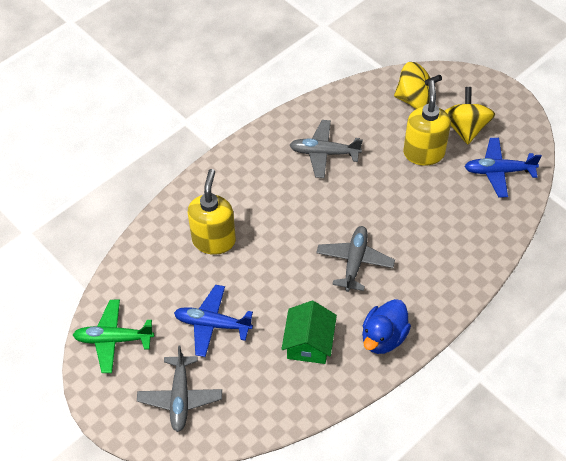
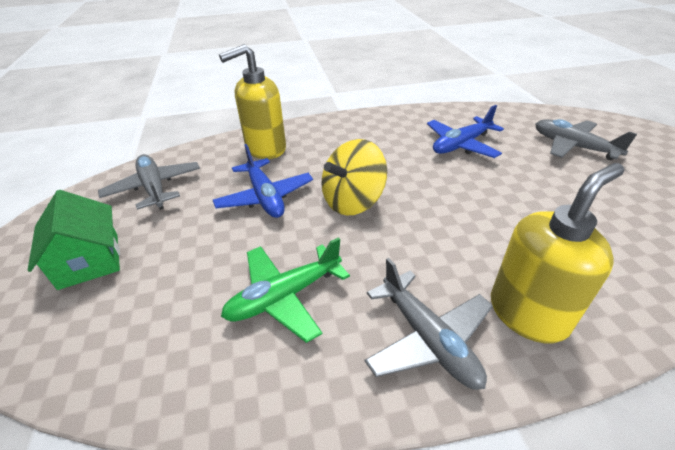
blue duck: 1 -> 0
yellow spinning top: 2 -> 1

